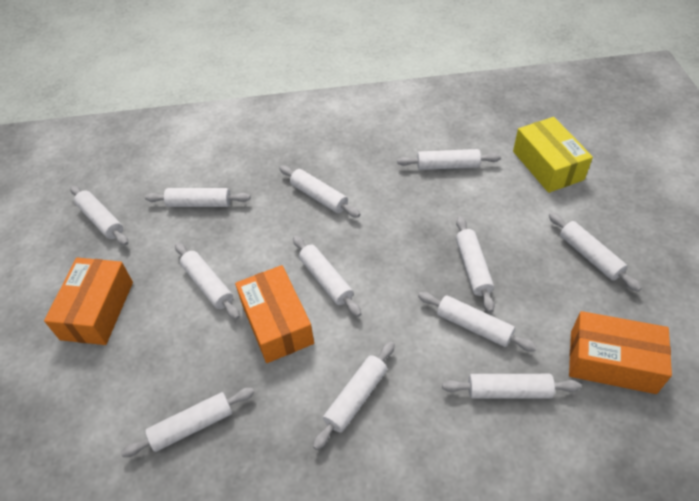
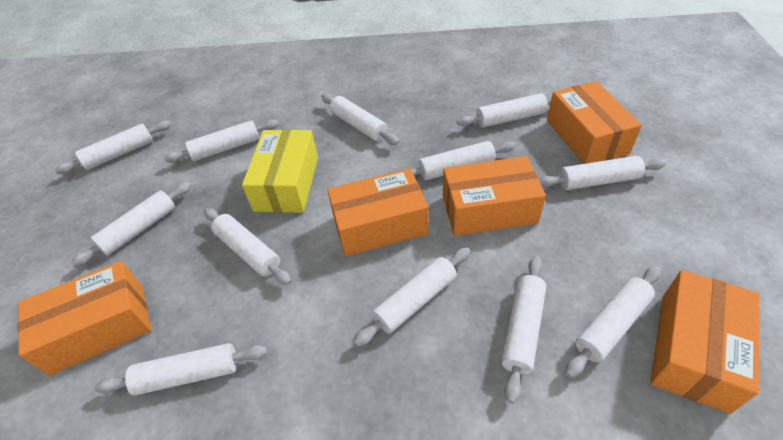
orange box: 3 -> 5

